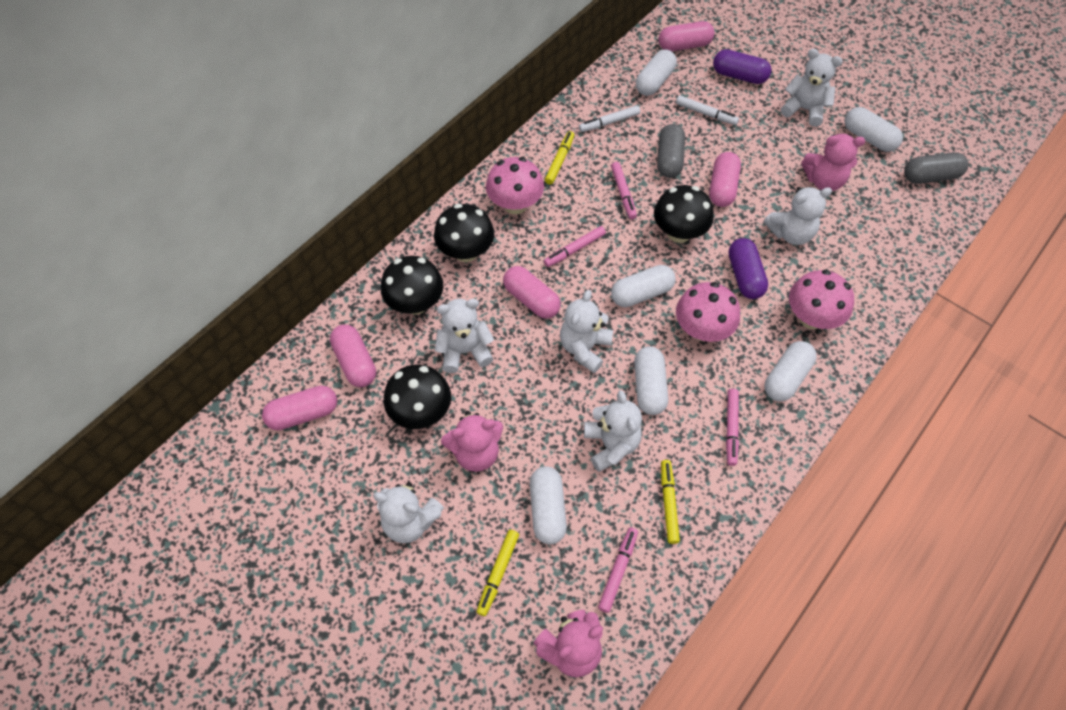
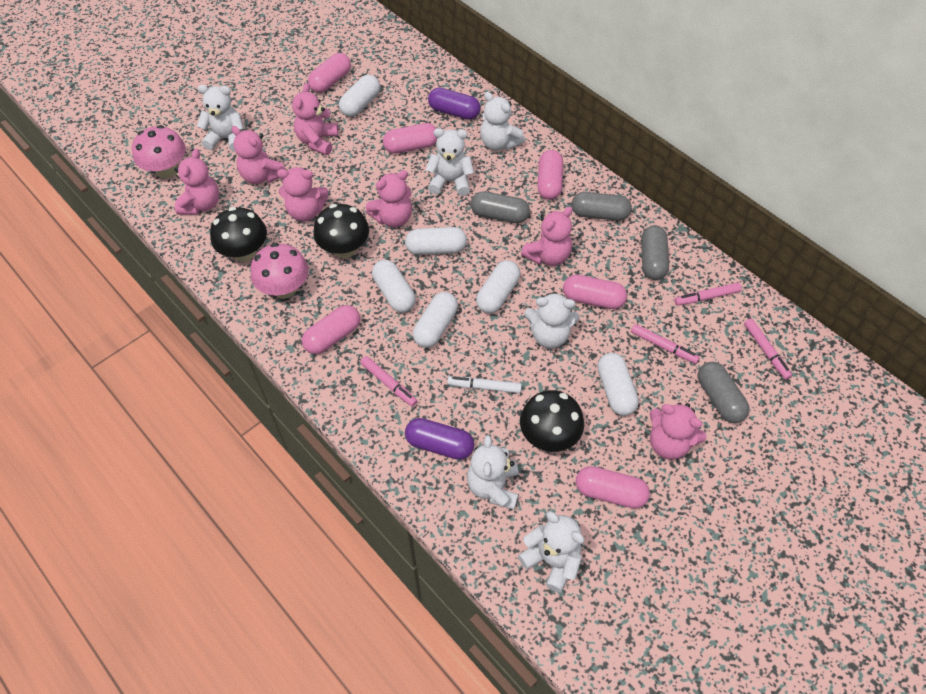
black mushroom: 4 -> 3
grey capsule: 2 -> 4
pink capsule: 5 -> 6
pink mushroom: 3 -> 2
pink teddy bear: 3 -> 7
white marker: 2 -> 1
yellow marker: 3 -> 0

